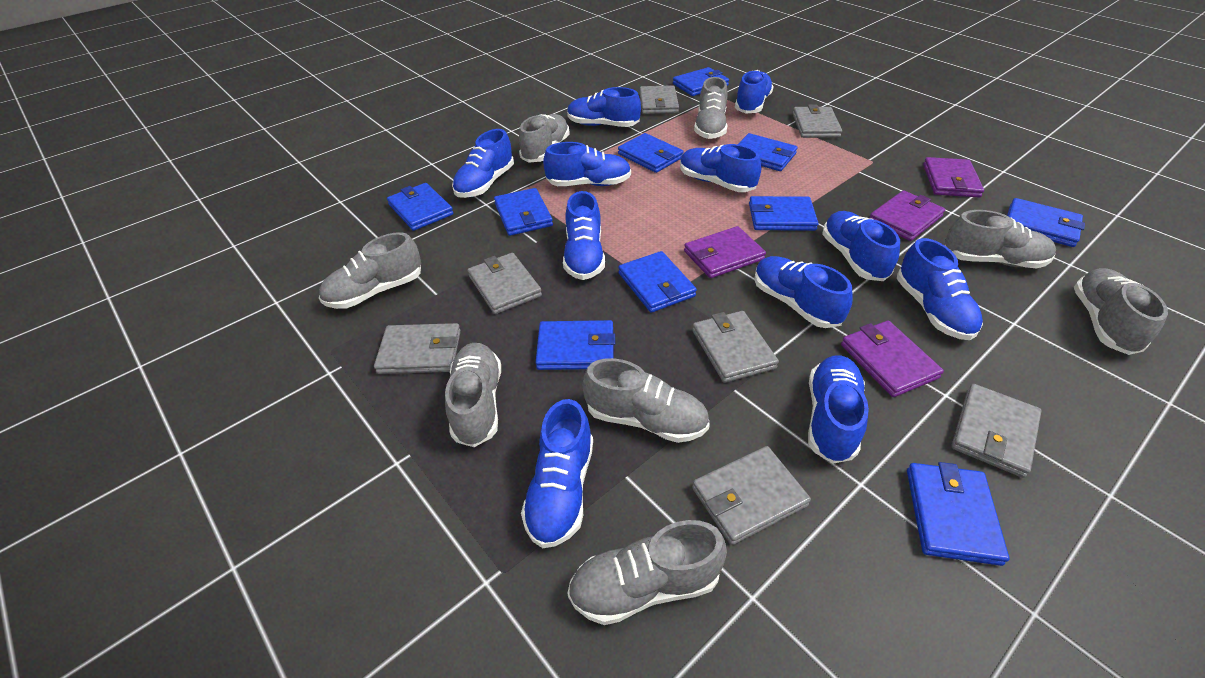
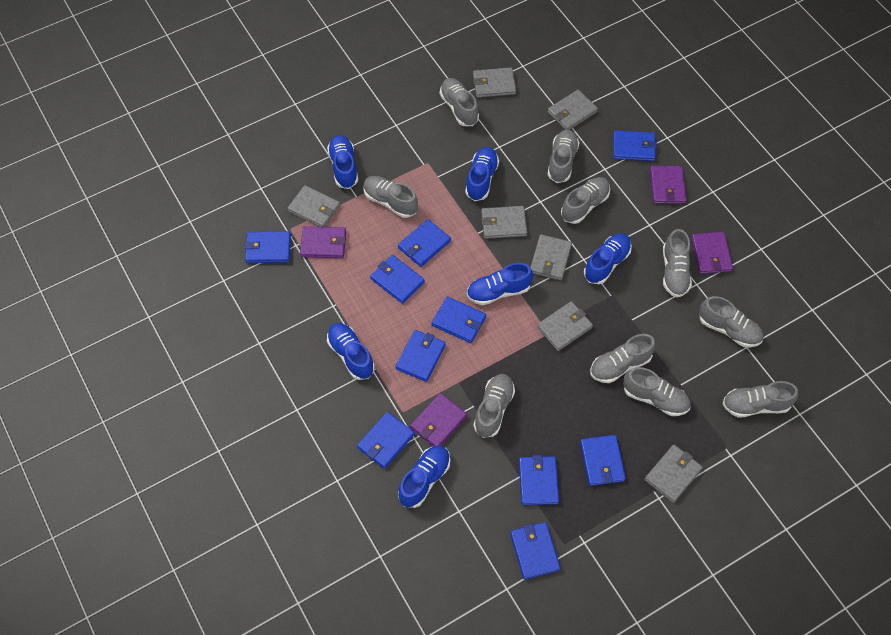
blue shoe: 11 -> 6
grey shoe: 8 -> 10

